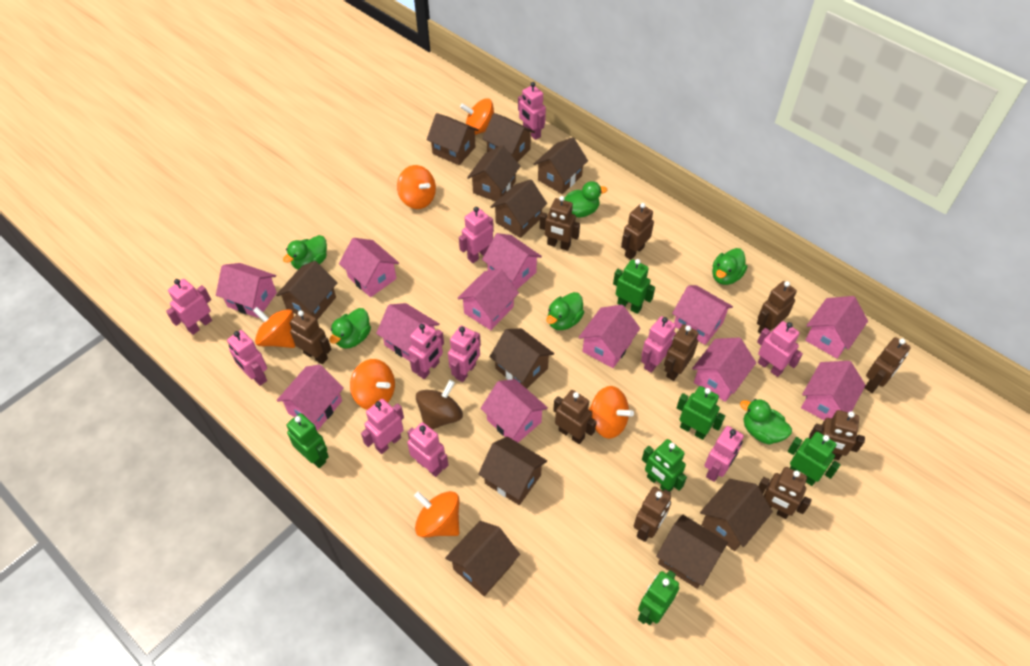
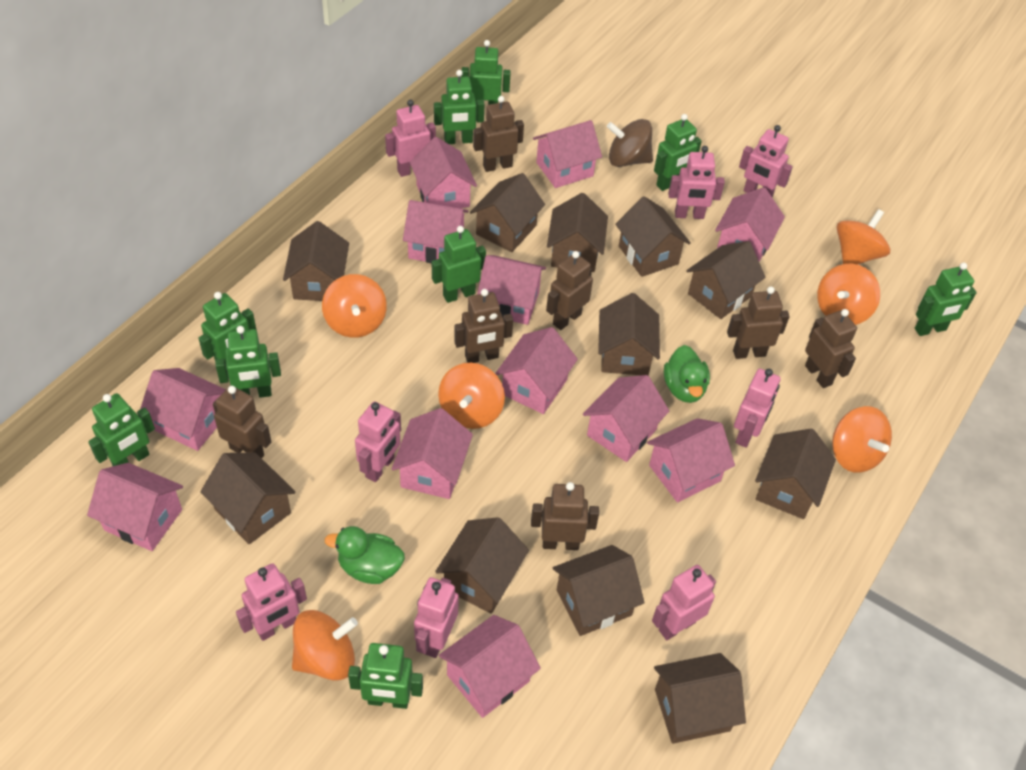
brown robot: 10 -> 7
green duck: 6 -> 2
green robot: 6 -> 9
pink robot: 11 -> 8

